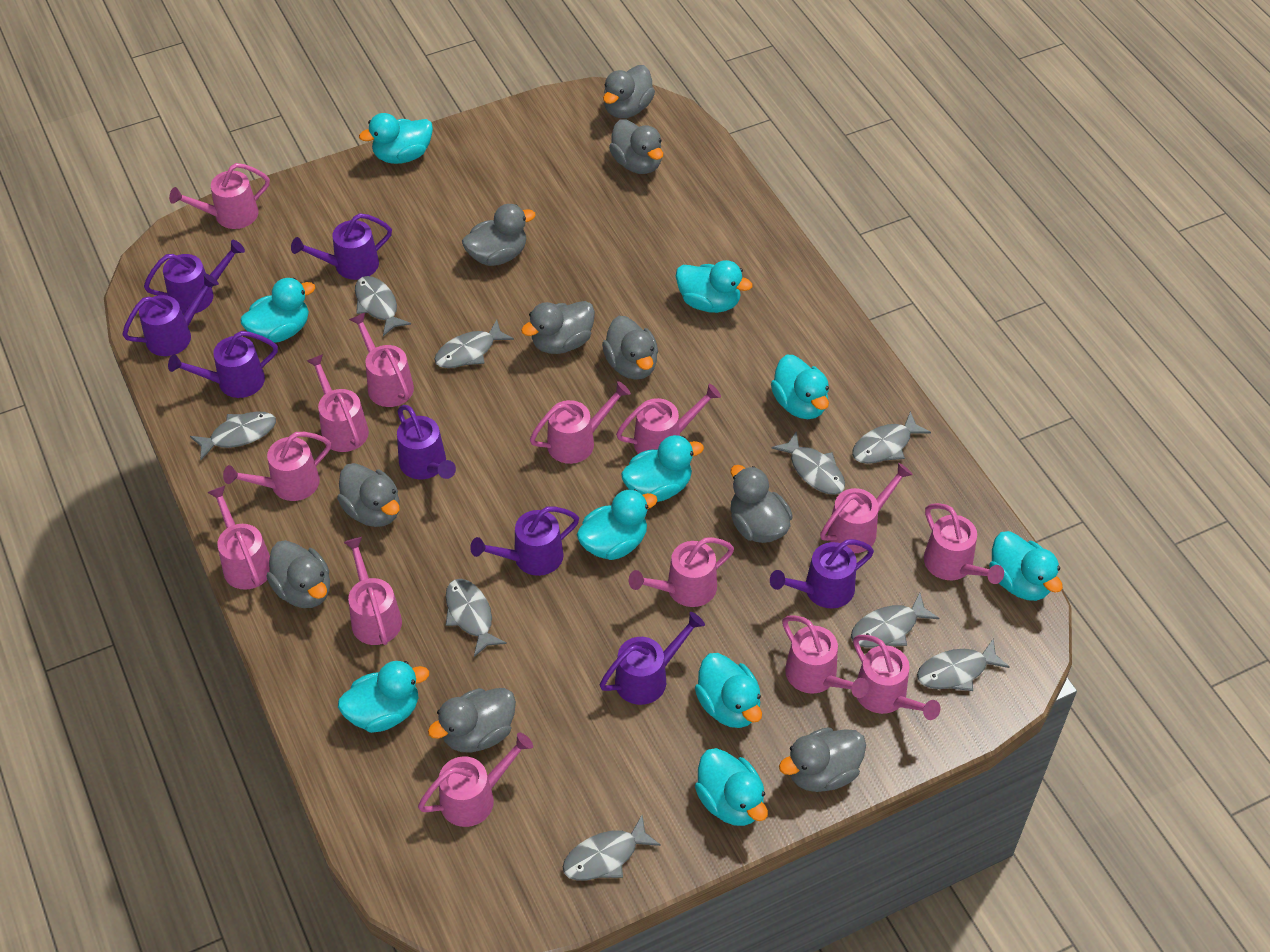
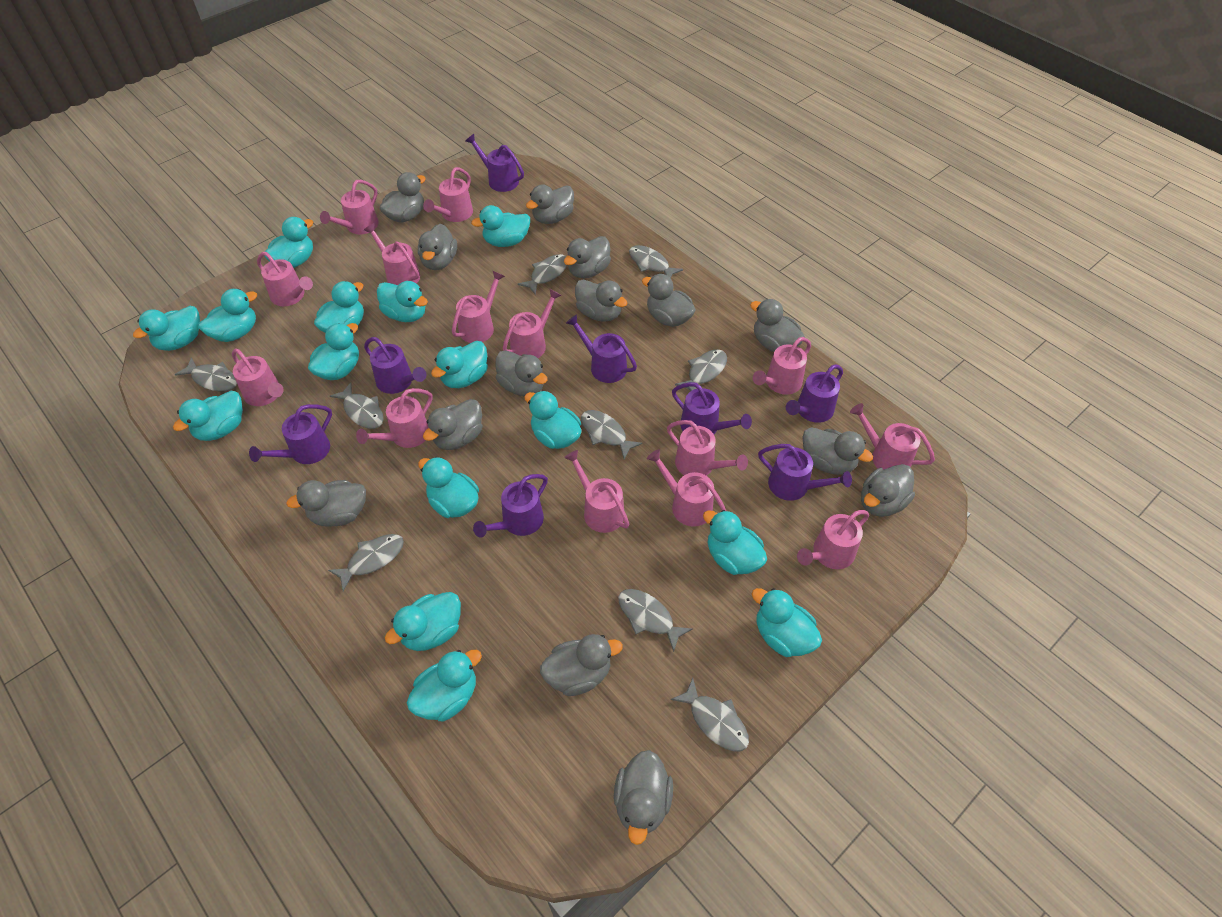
grey duck: 10 -> 14
turquoise duck: 10 -> 15

